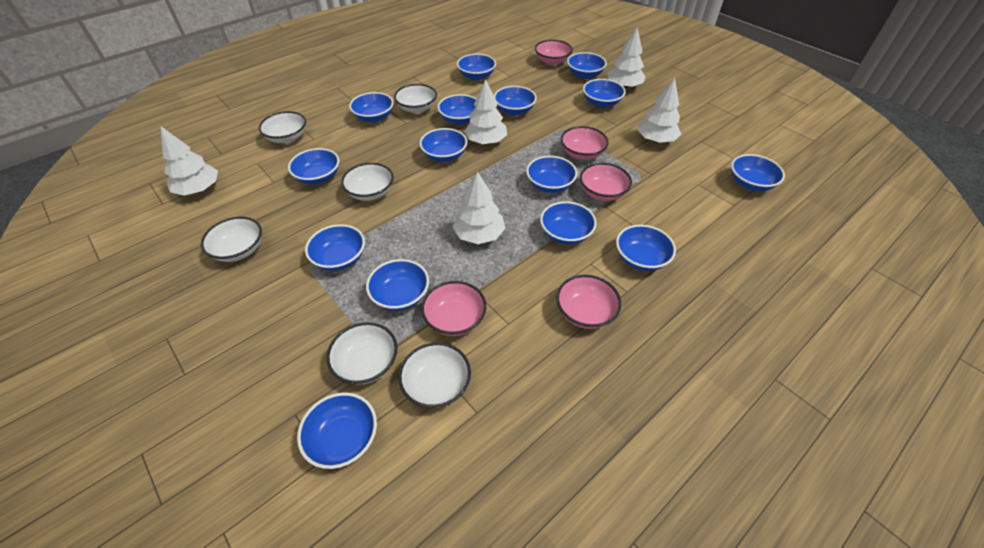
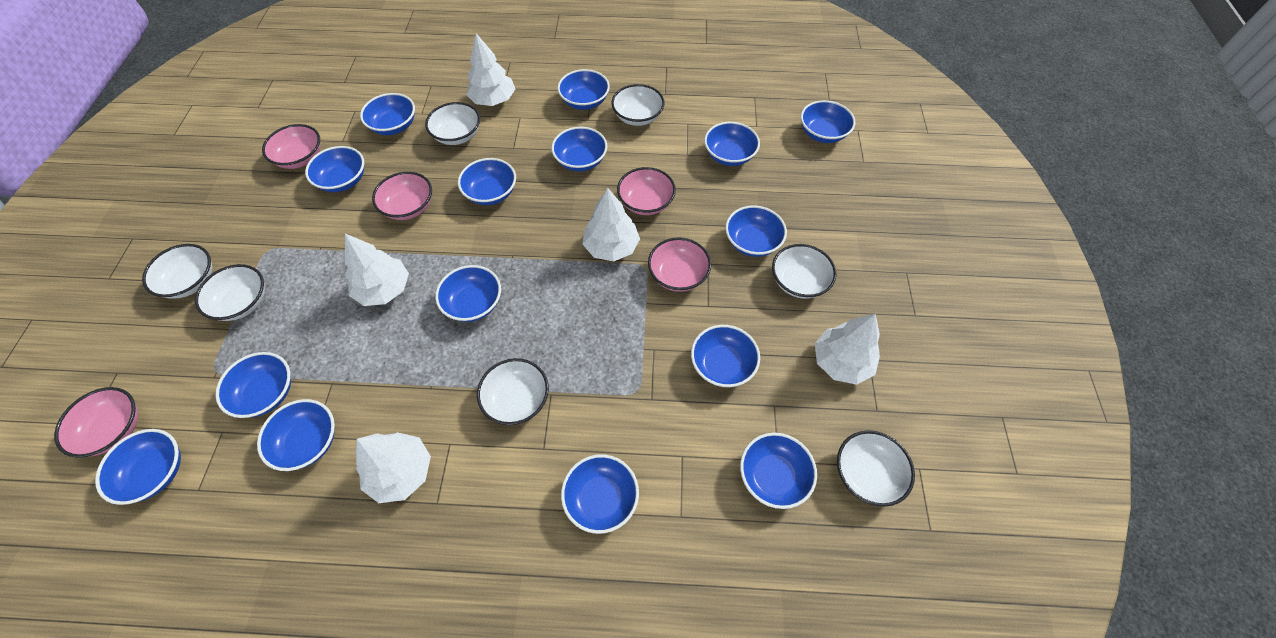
white bowl: 6 -> 7

